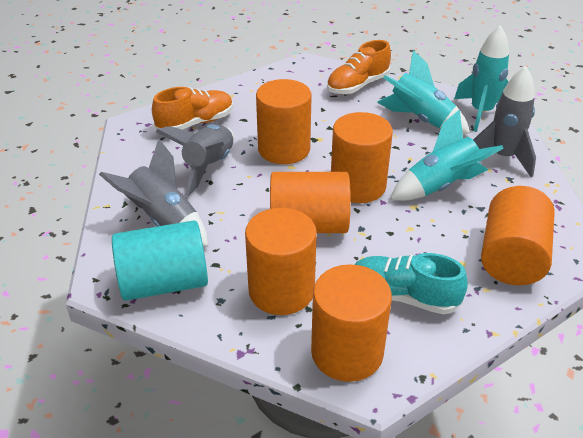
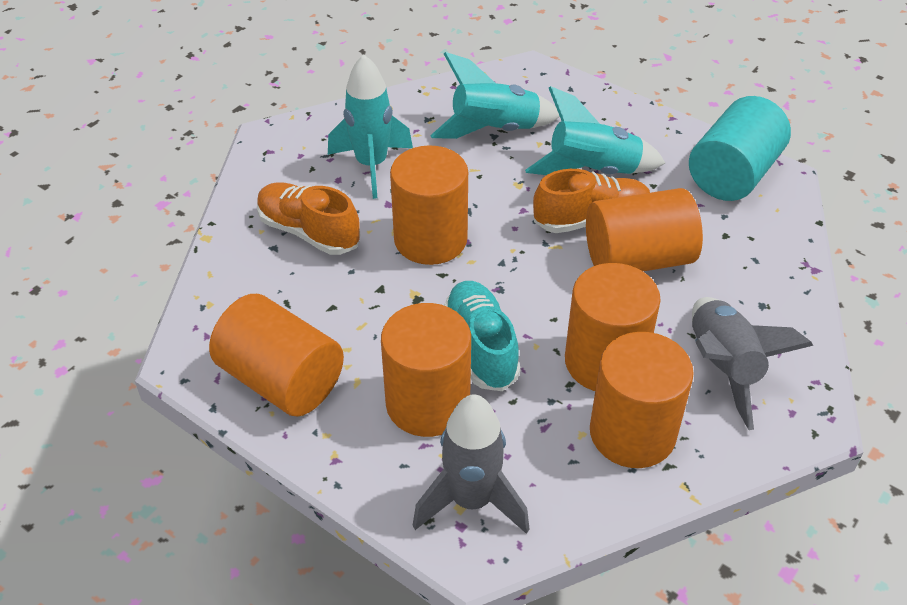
grey rocket: 3 -> 2

